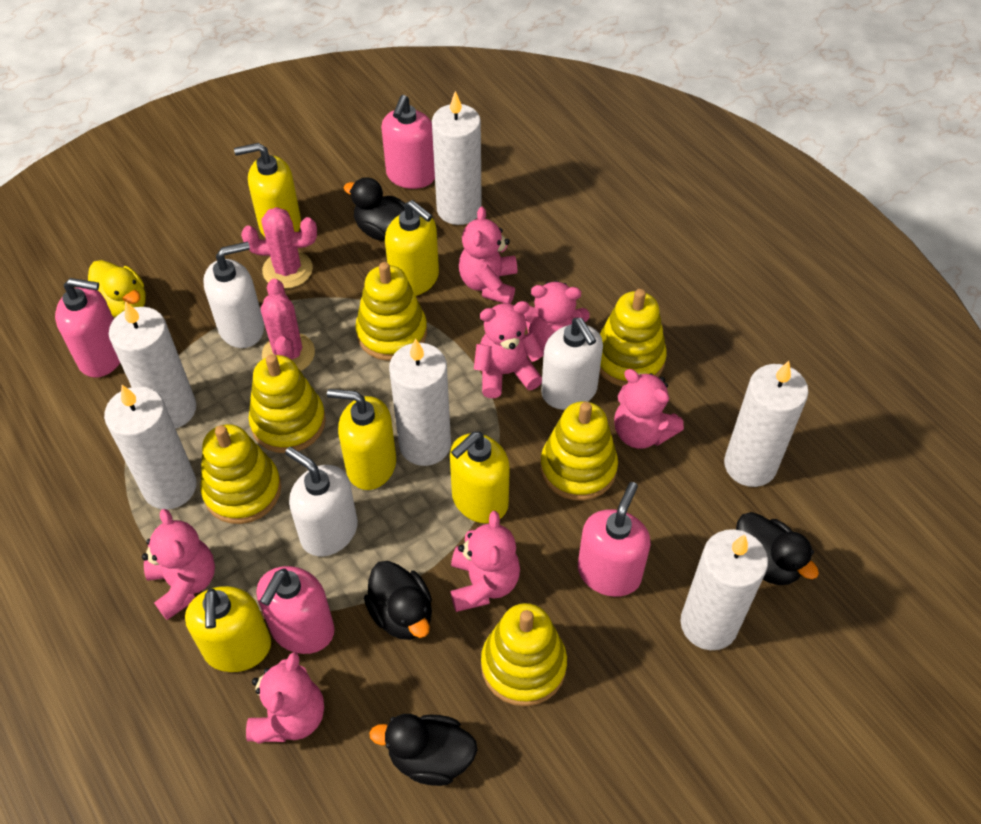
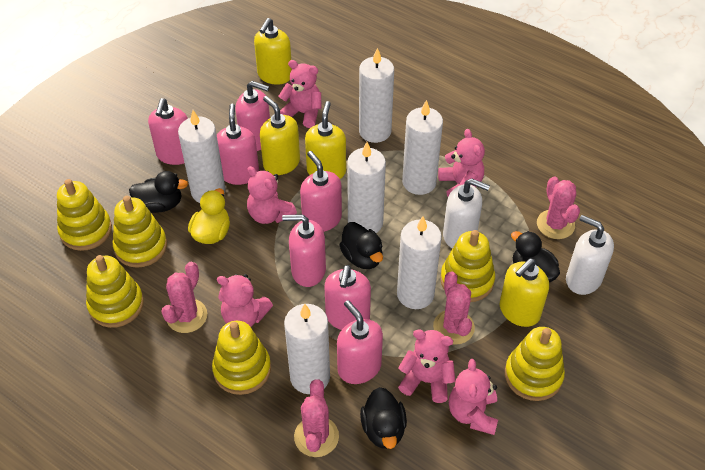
pink cactus: 2 -> 4
pink soap dispenser: 4 -> 7
pink teddy bear: 7 -> 6
white soap dispenser: 3 -> 2
yellow soap dispenser: 5 -> 4

